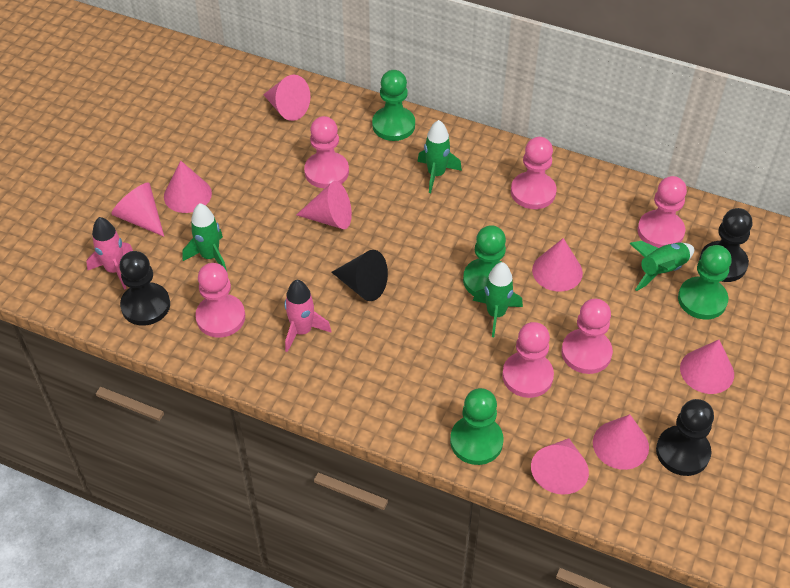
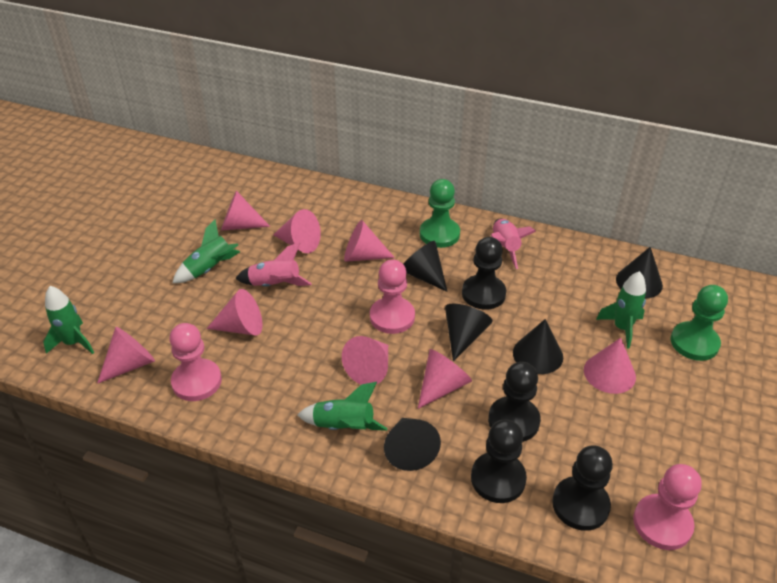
black cone: 1 -> 5
black pawn: 3 -> 4
green pawn: 4 -> 2
pink pawn: 6 -> 3

